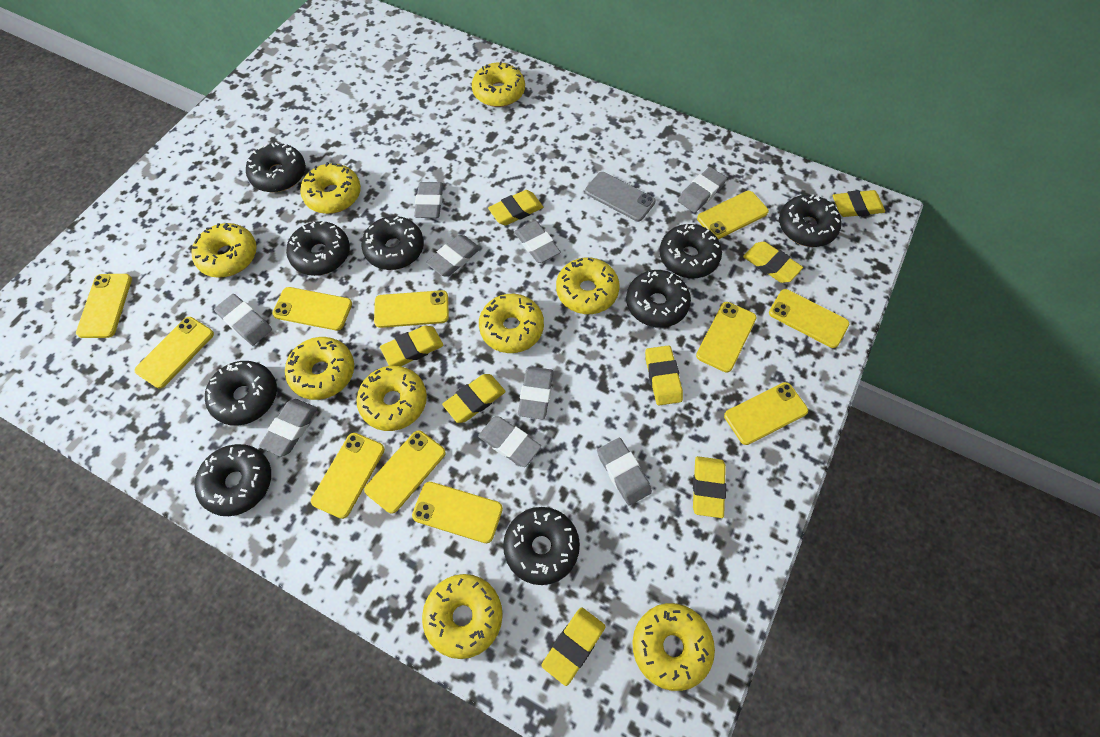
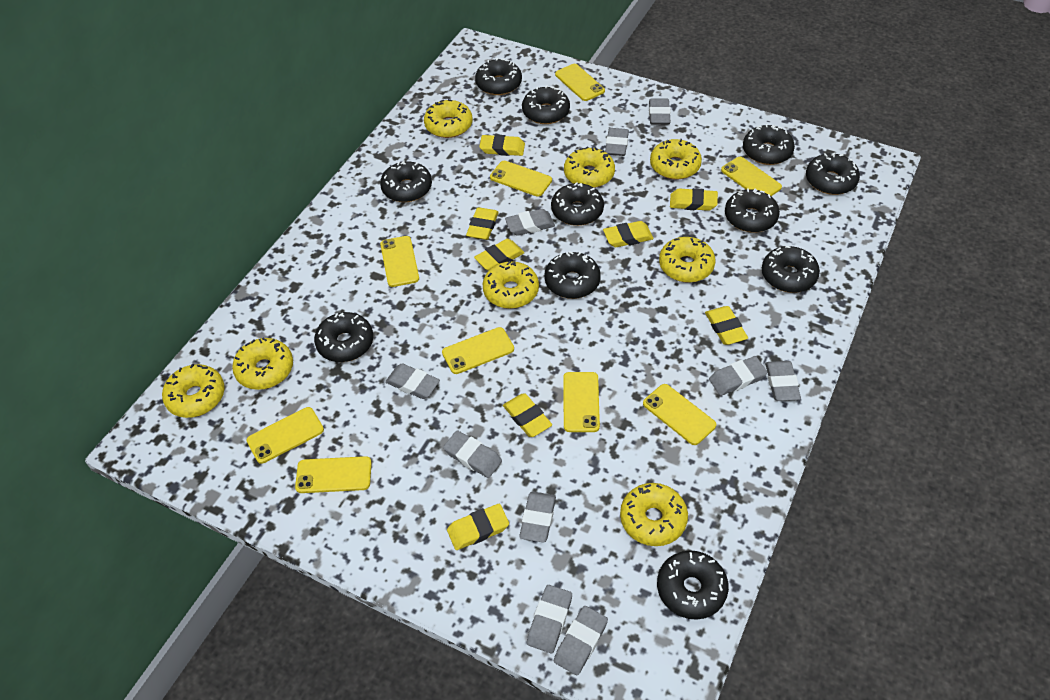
black donut: 9 -> 11
grey eraser: 9 -> 10
grey phone: 1 -> 0
yellow donut: 9 -> 8
yellow phone: 11 -> 9

